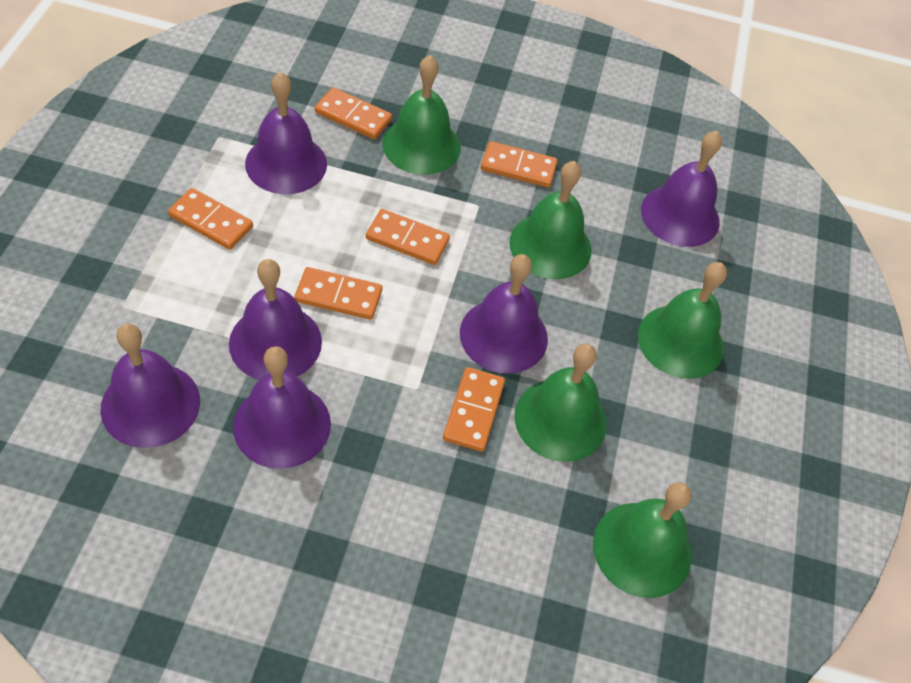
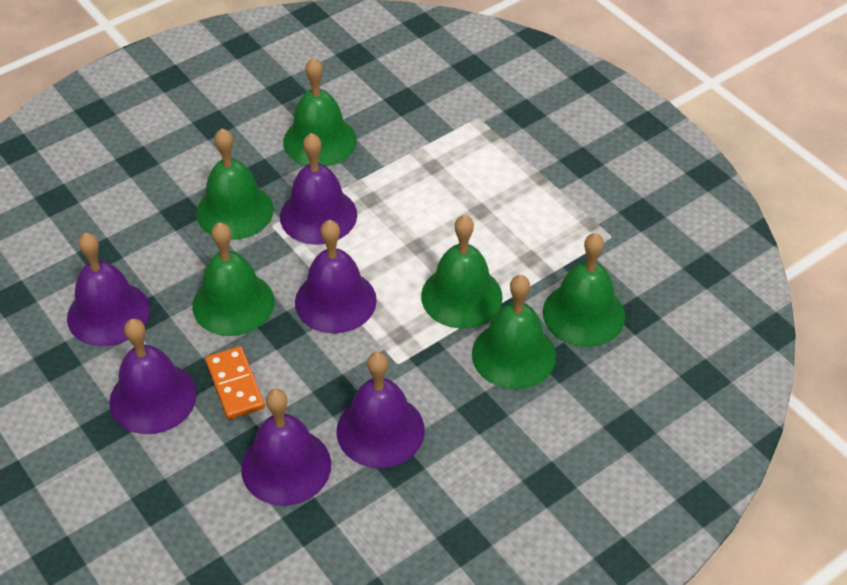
green bell: 5 -> 6
orange domino: 6 -> 1

